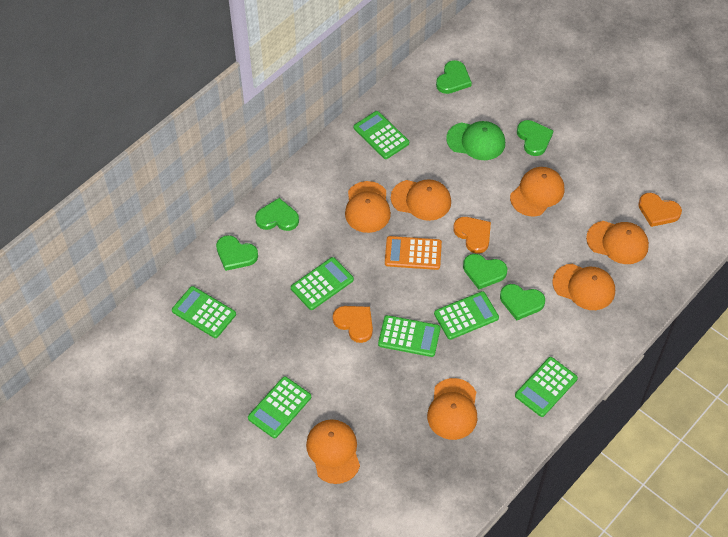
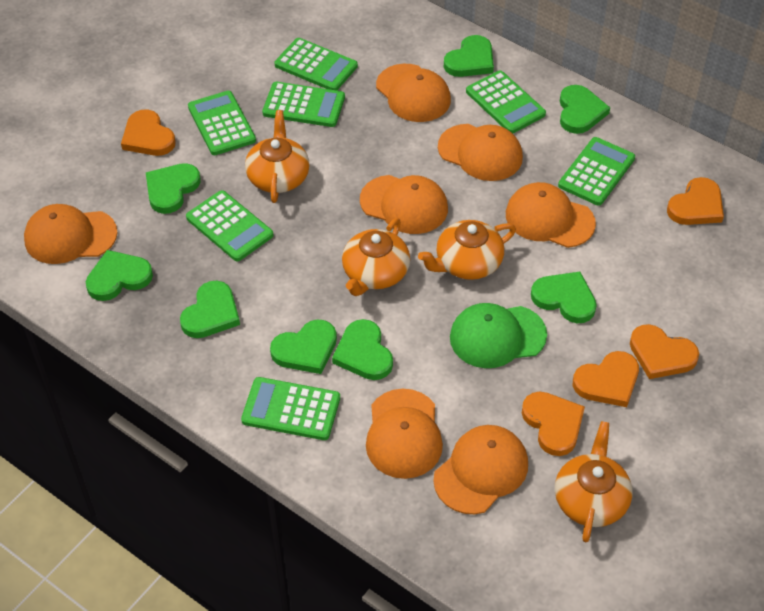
green heart: 6 -> 8
orange calculator: 1 -> 0
orange heart: 3 -> 5
orange teapot: 0 -> 4

